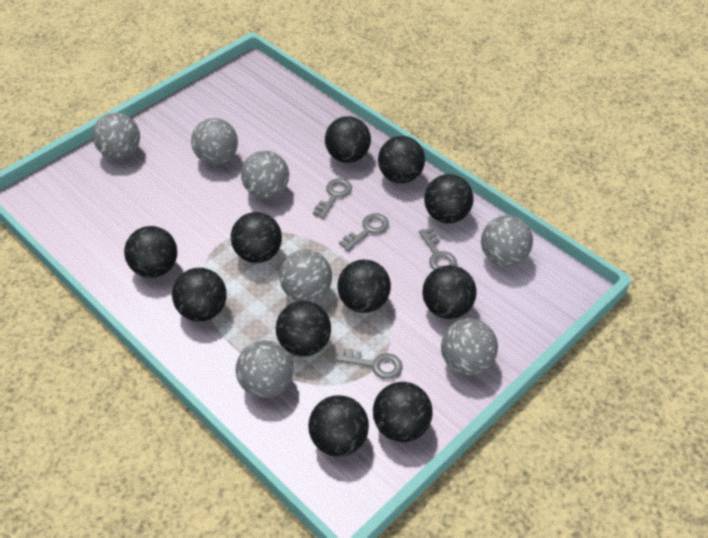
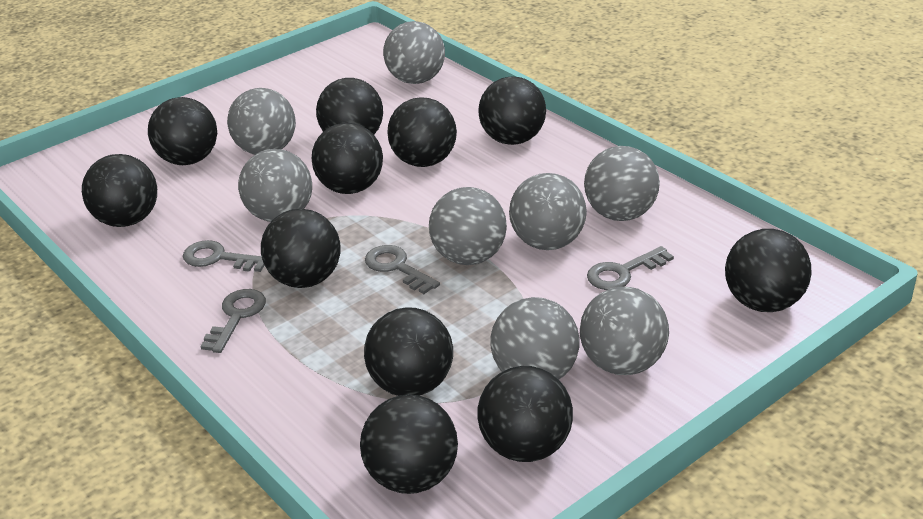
grey ball: 7 -> 8

